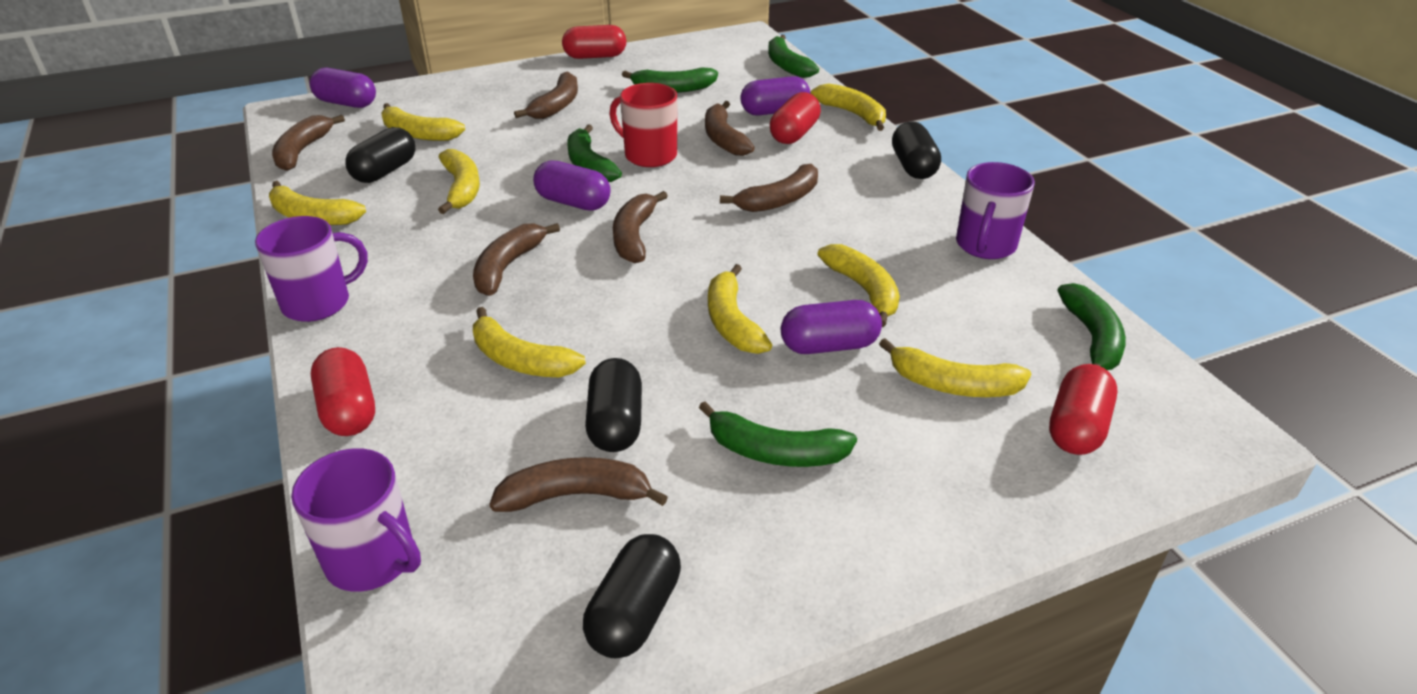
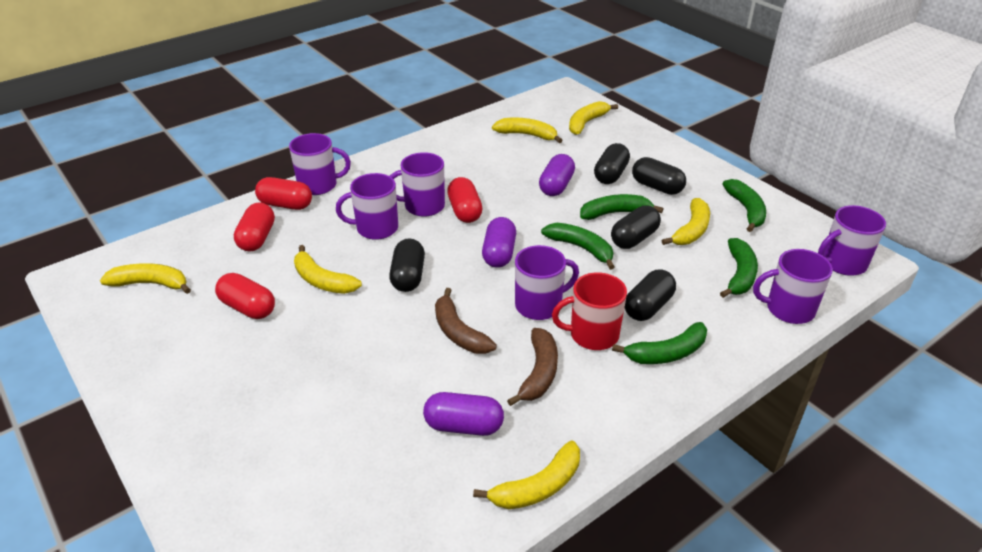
black capsule: 4 -> 5
brown banana: 7 -> 2
purple capsule: 4 -> 3
purple mug: 3 -> 6
yellow banana: 8 -> 6

